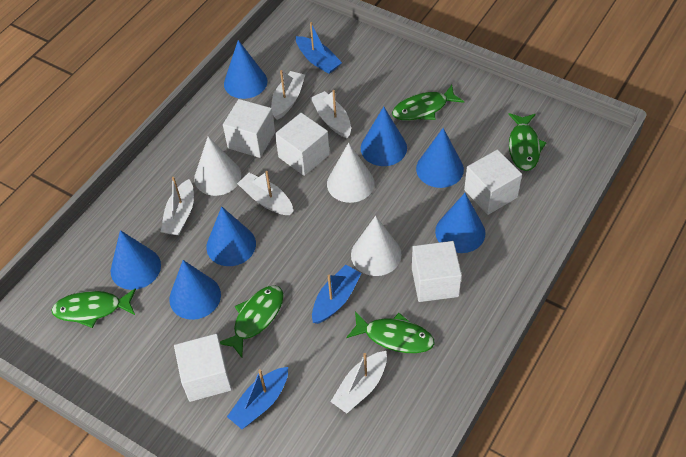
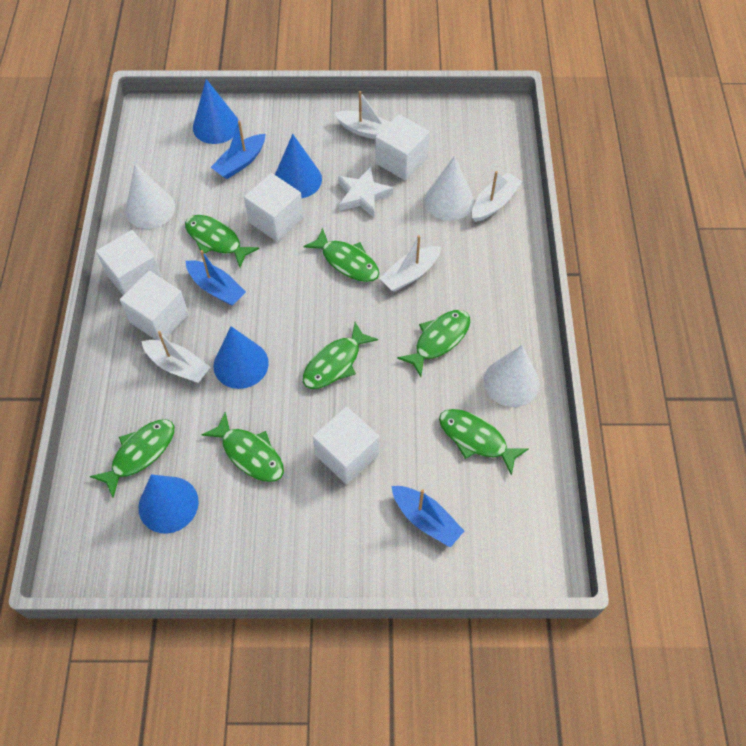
blue cone: 7 -> 4
green fish: 5 -> 7
white boat: 5 -> 4
white star: 0 -> 1

